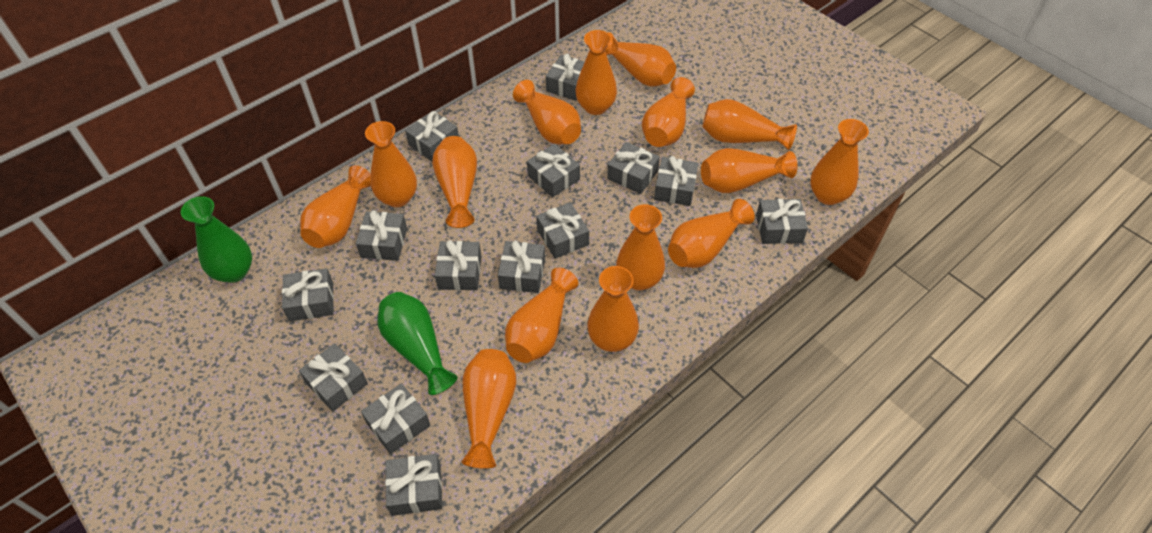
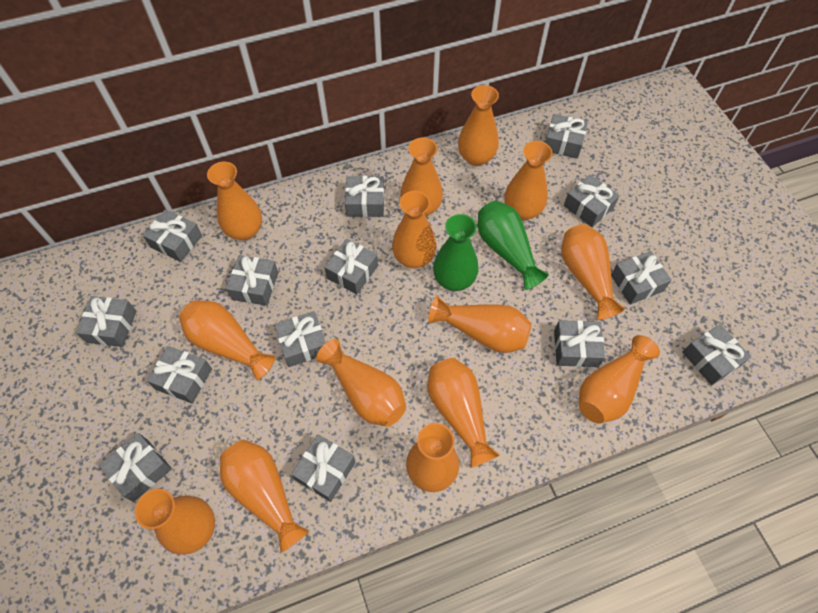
orange vase: 15 -> 14

